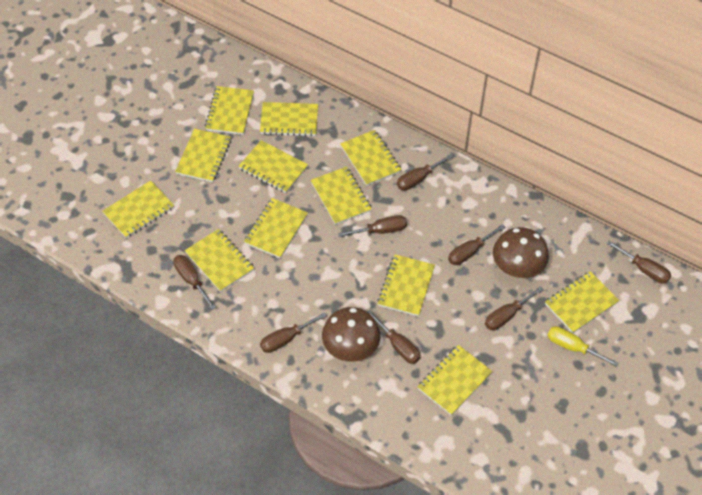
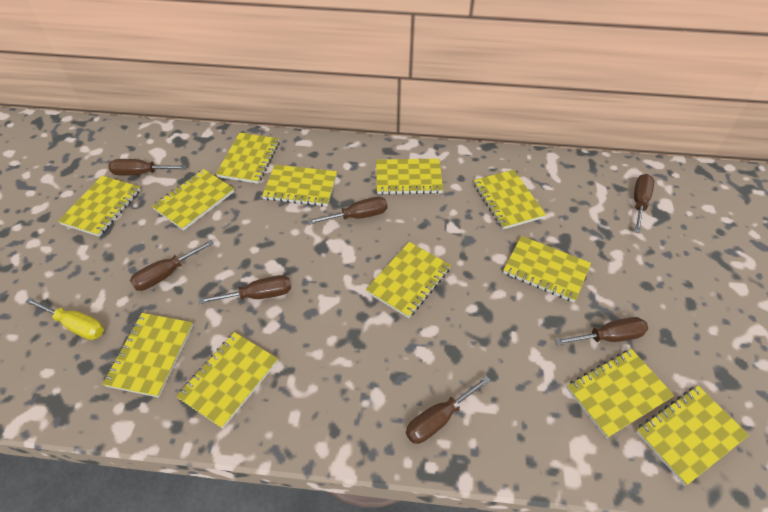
brown mushroom: 2 -> 0
brown screwdriver: 8 -> 7

